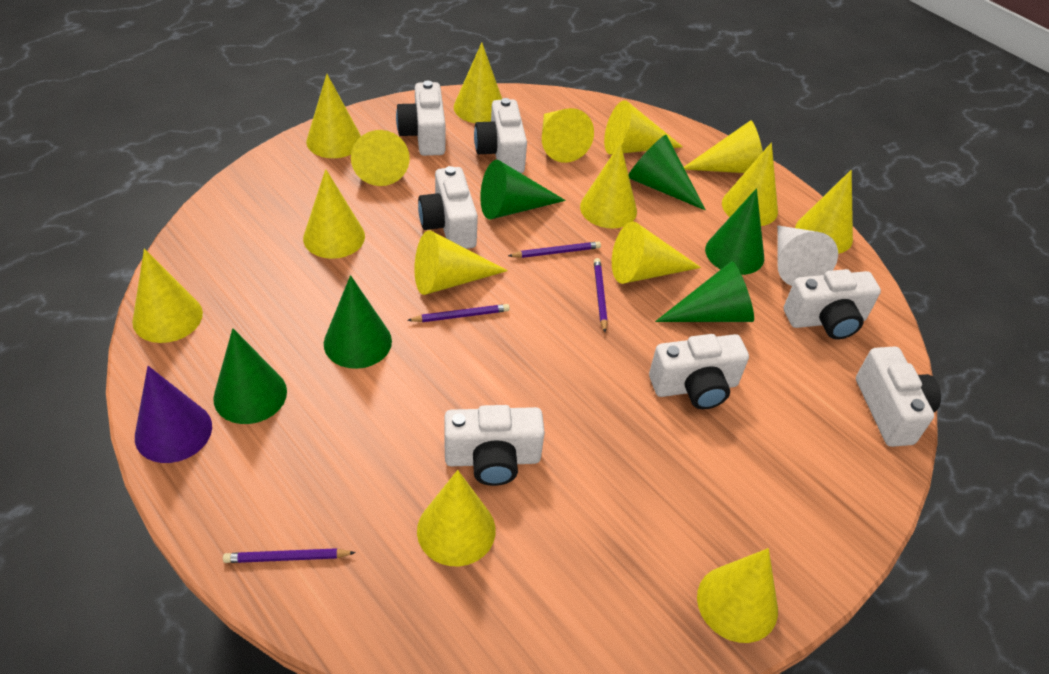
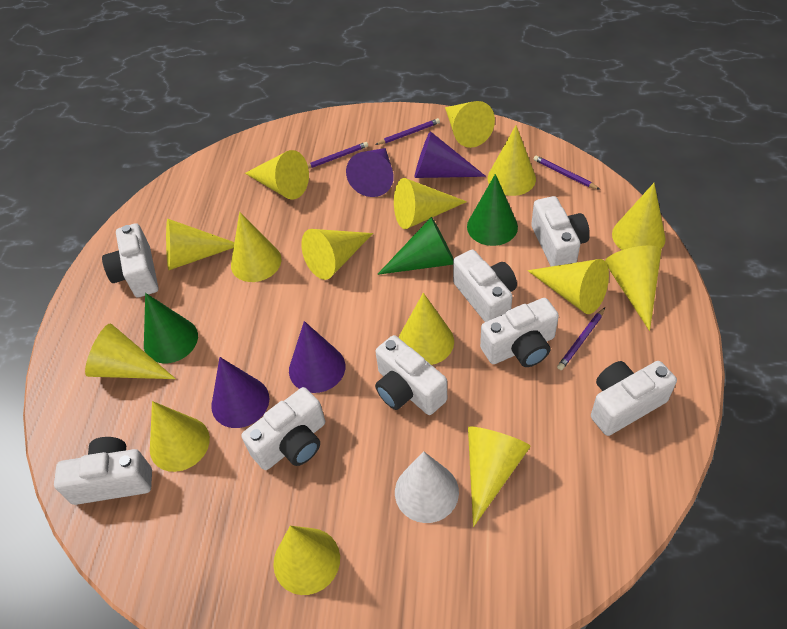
green cone: 6 -> 3
purple cone: 1 -> 4
white camera: 7 -> 8

